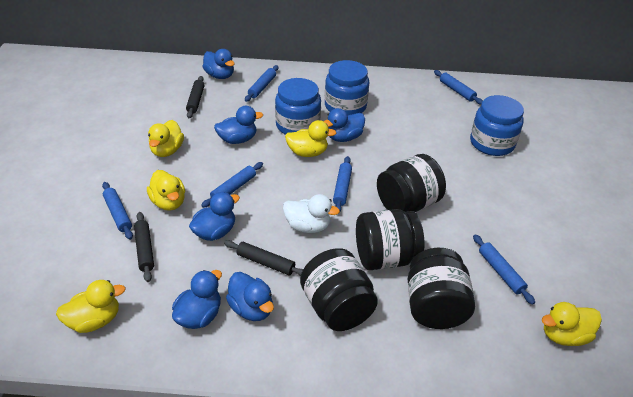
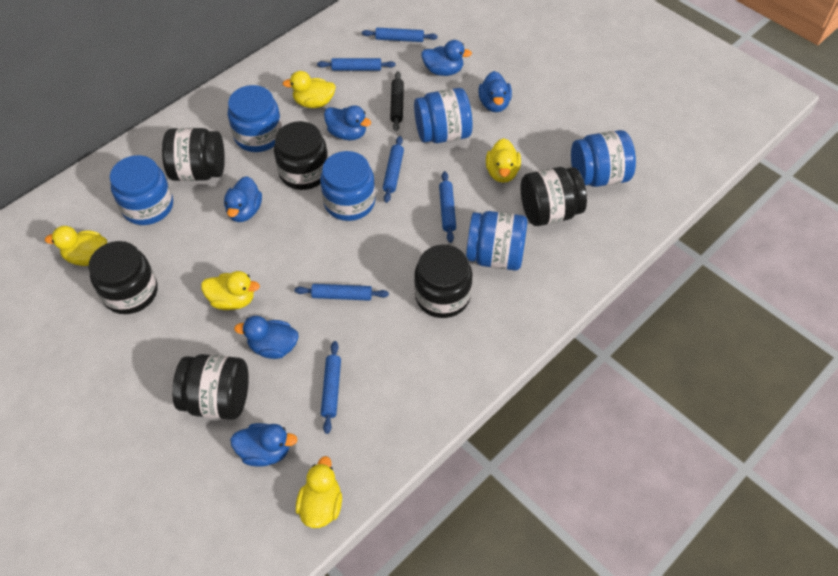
black jar: 4 -> 6
black rolling pin: 3 -> 1
blue jar: 3 -> 6
white duck: 1 -> 0

